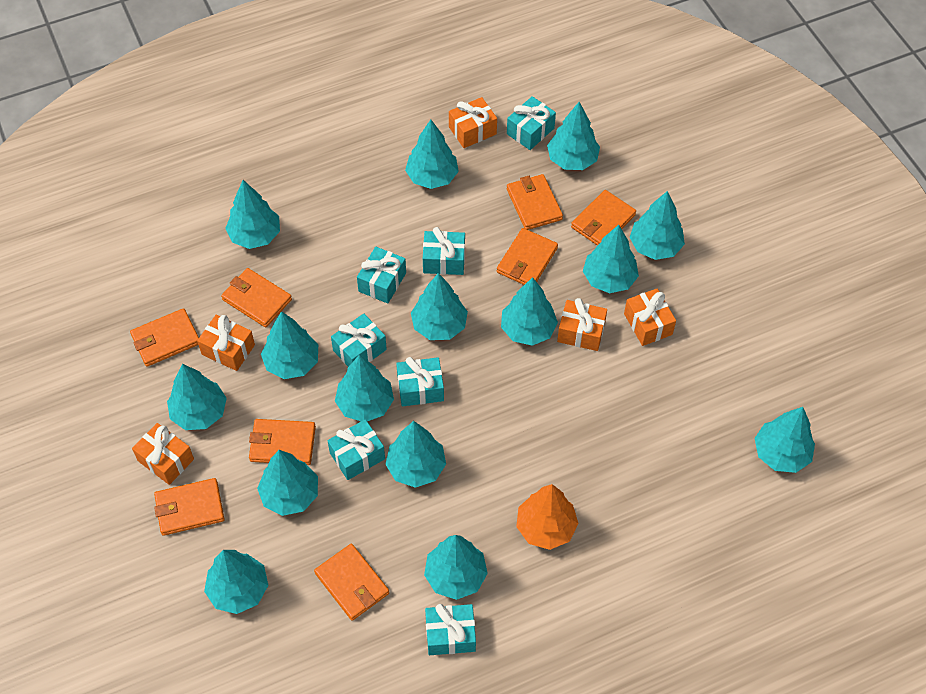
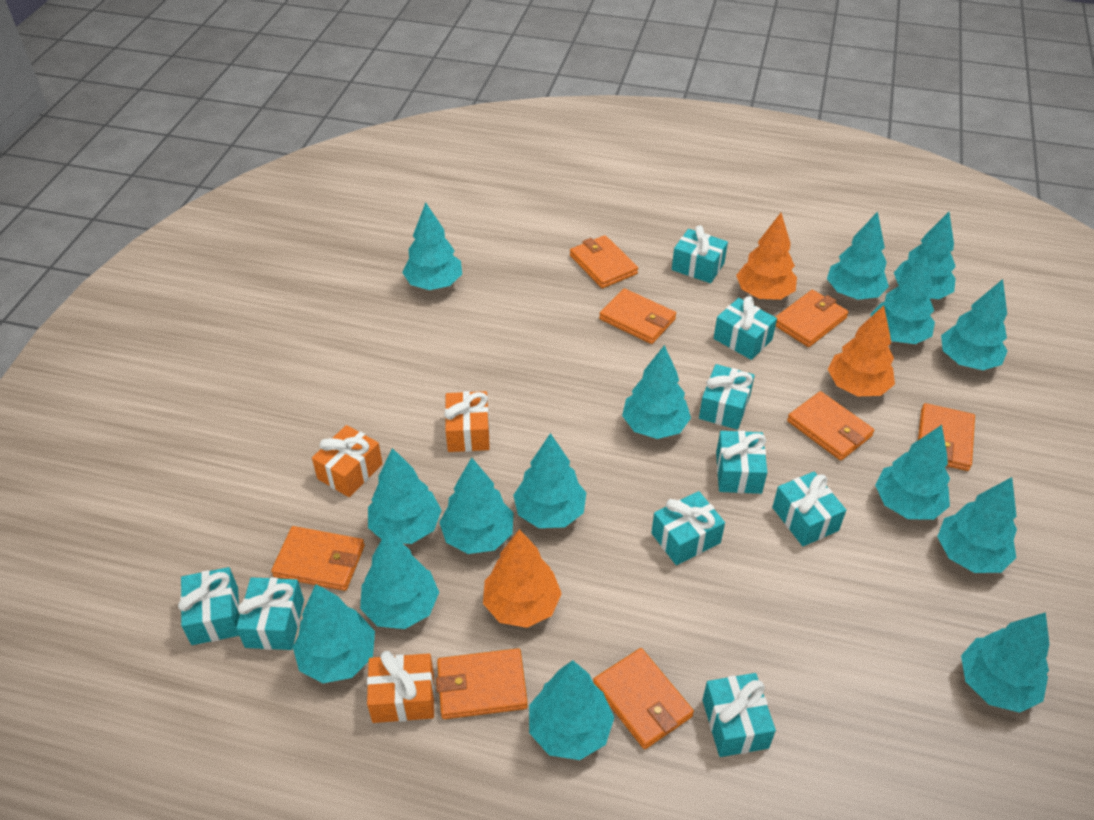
orange gift: 5 -> 3
orange tree: 1 -> 3
turquoise gift: 7 -> 9

